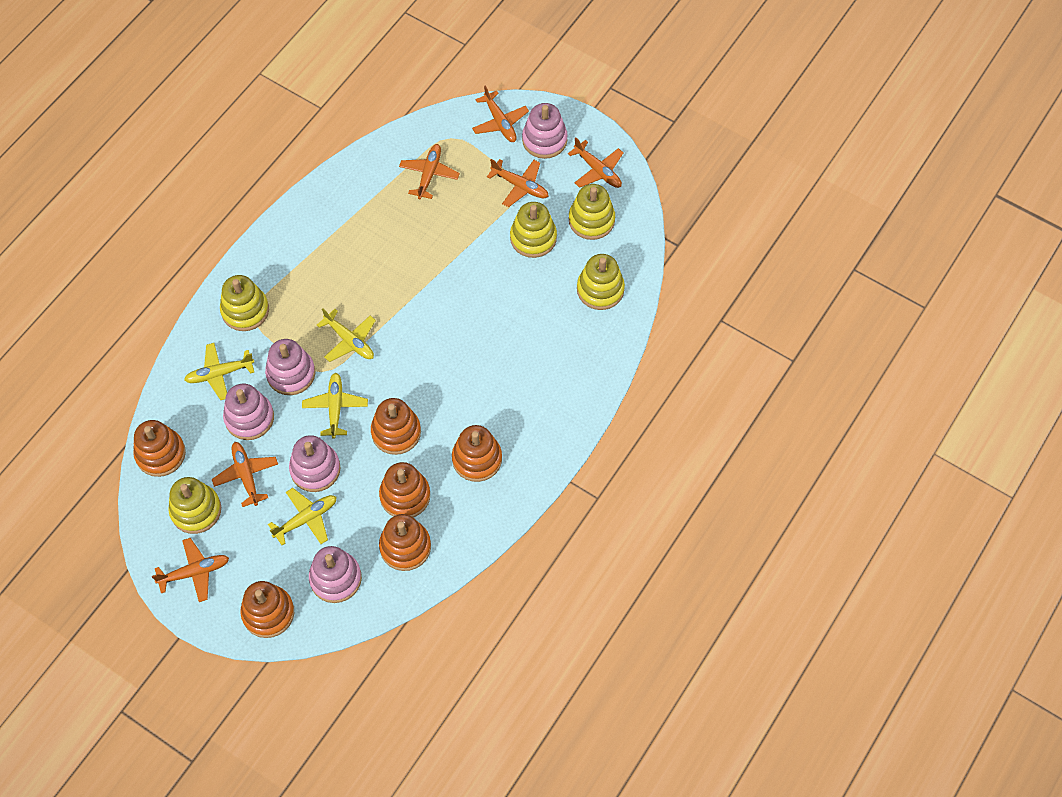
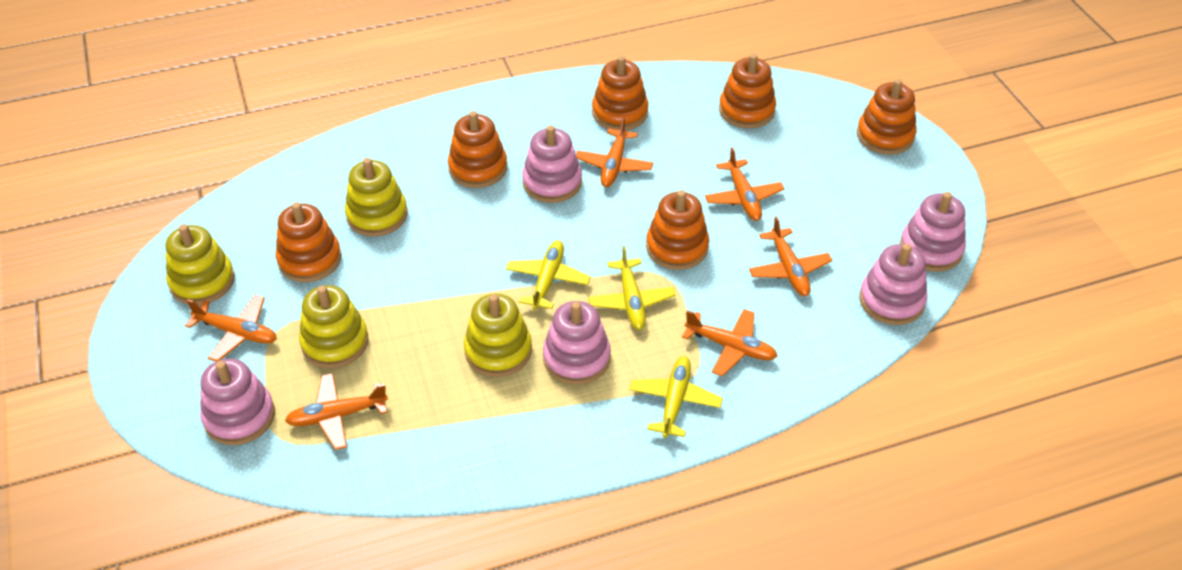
yellow plane: 4 -> 3
yellow stacking toy: 5 -> 4

